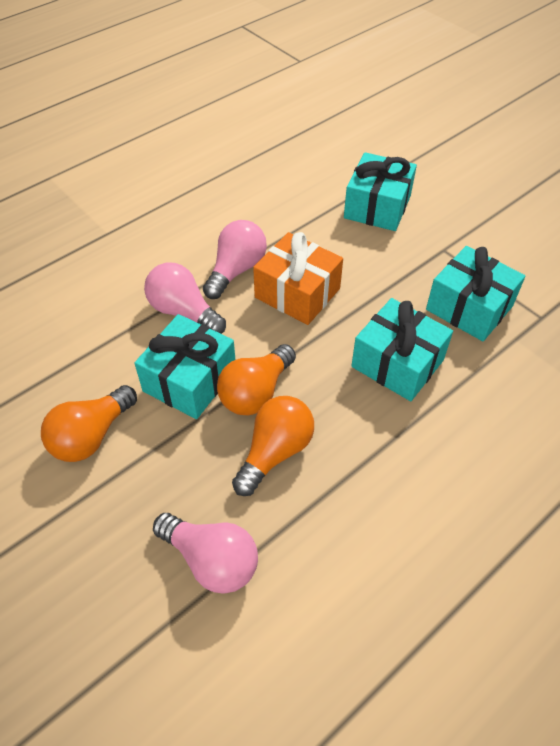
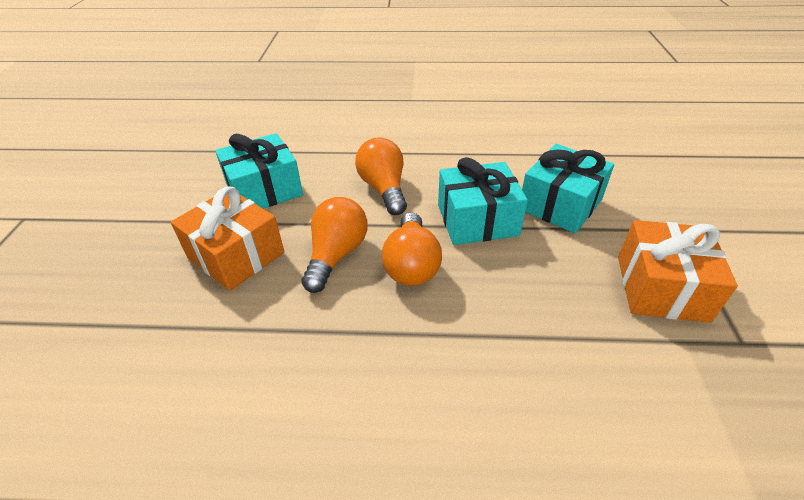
orange gift: 1 -> 2
pink light bulb: 3 -> 0
turquoise gift: 4 -> 3

